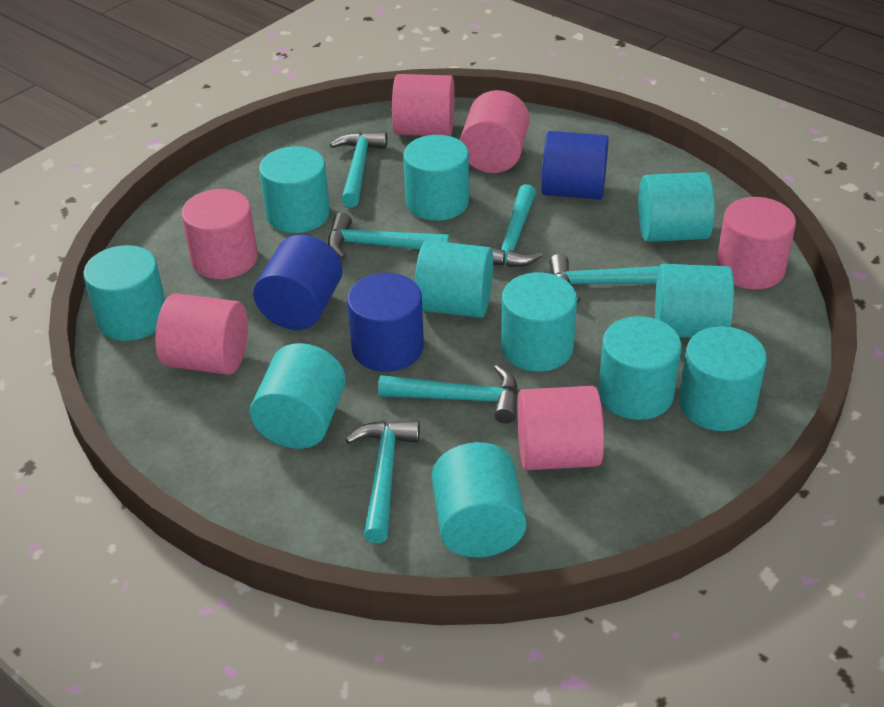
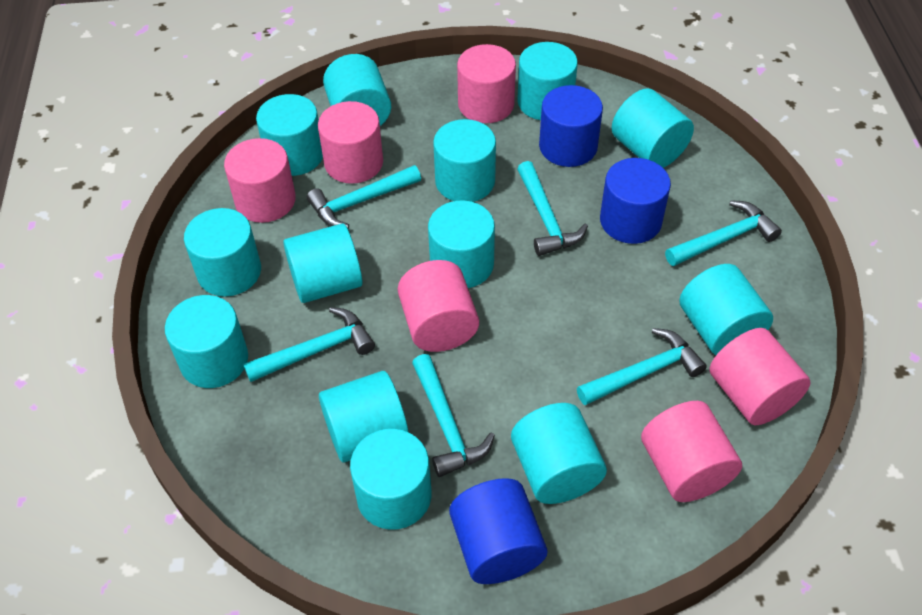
turquoise cylinder: 11 -> 13

